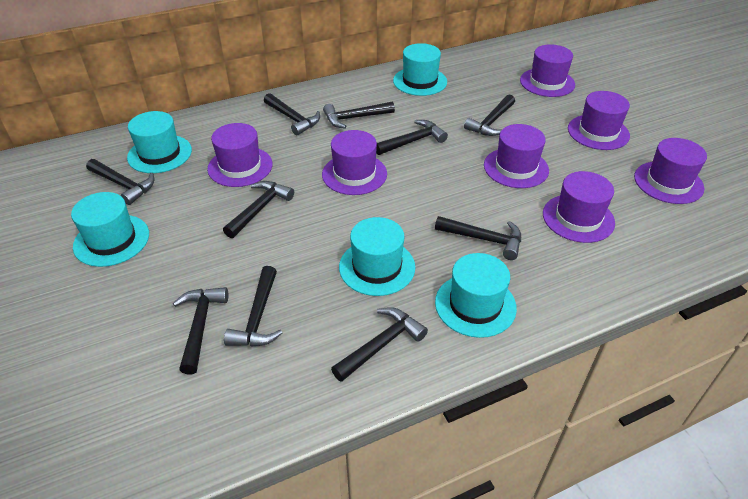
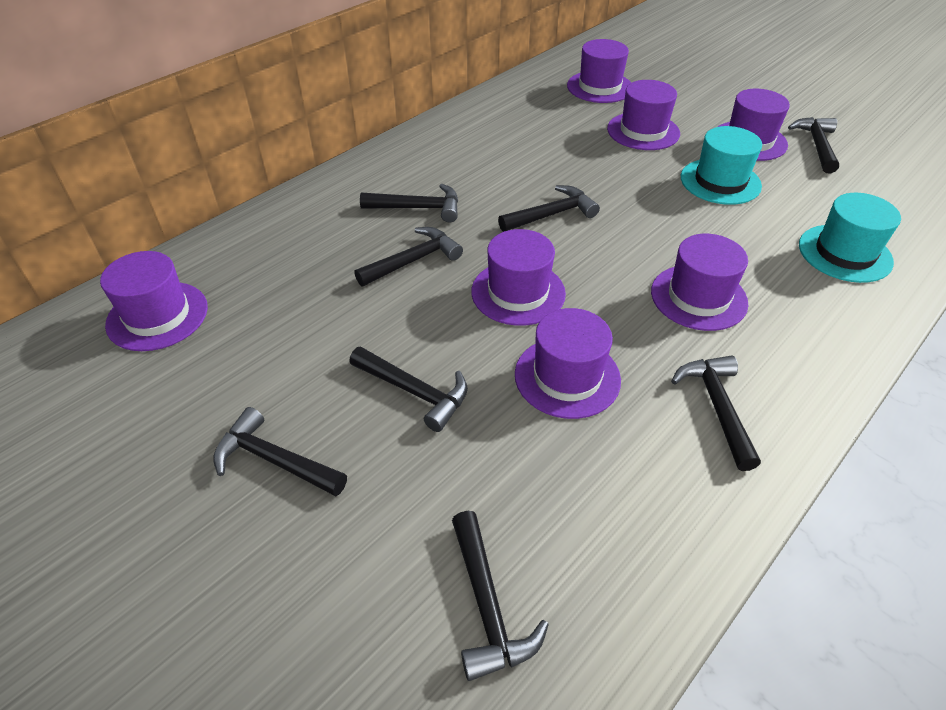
black hammer: 10 -> 8
turquoise hat: 5 -> 2

